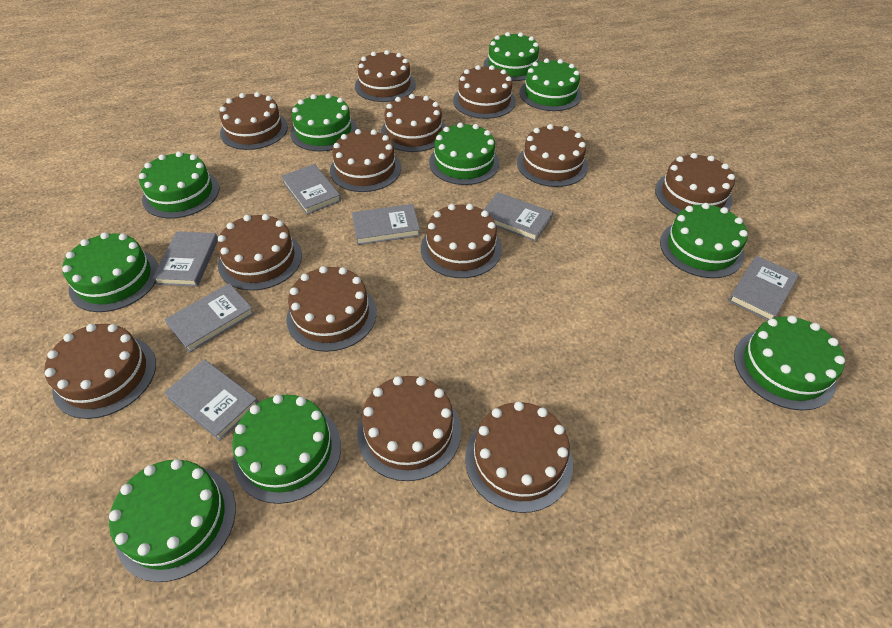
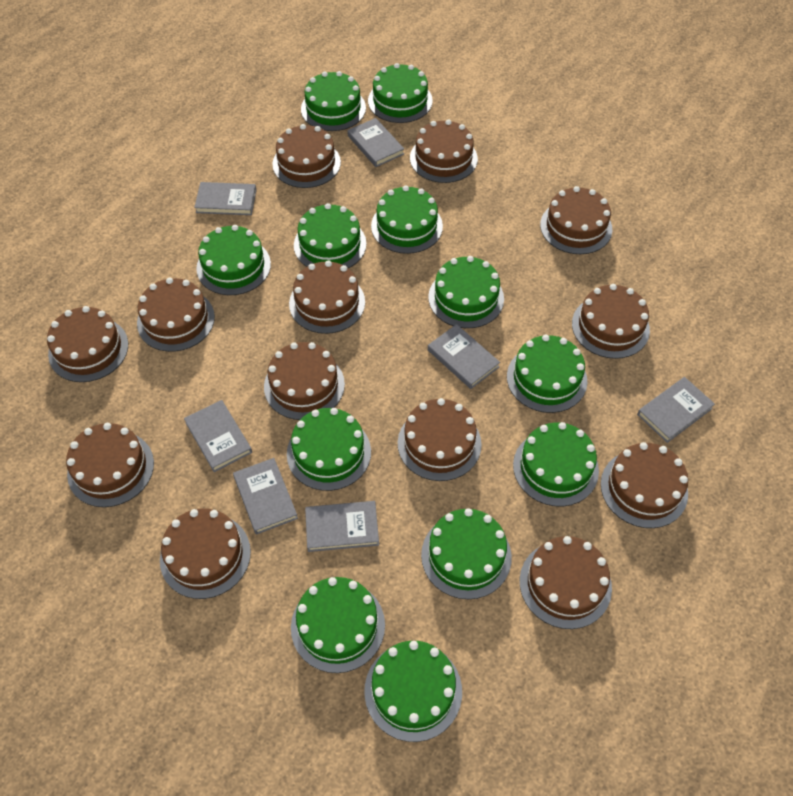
green cake: 10 -> 12

